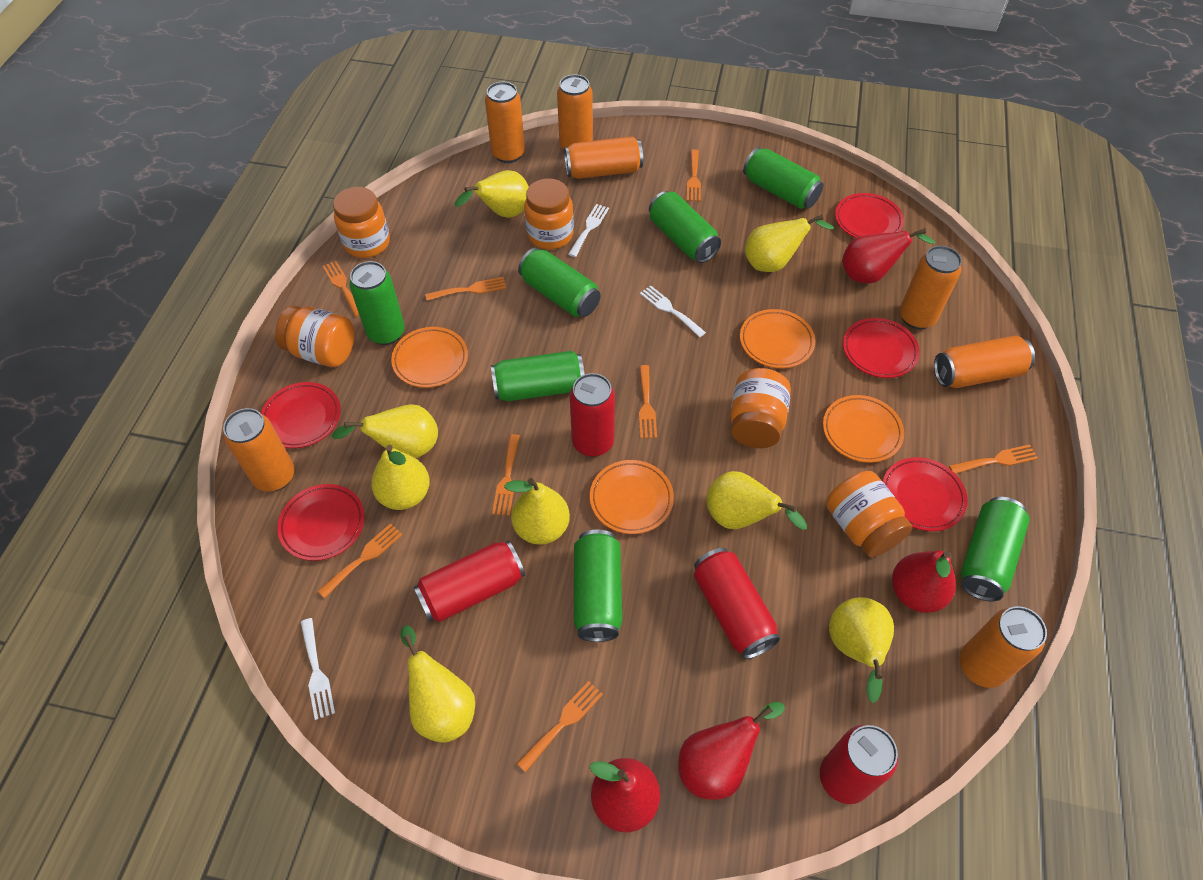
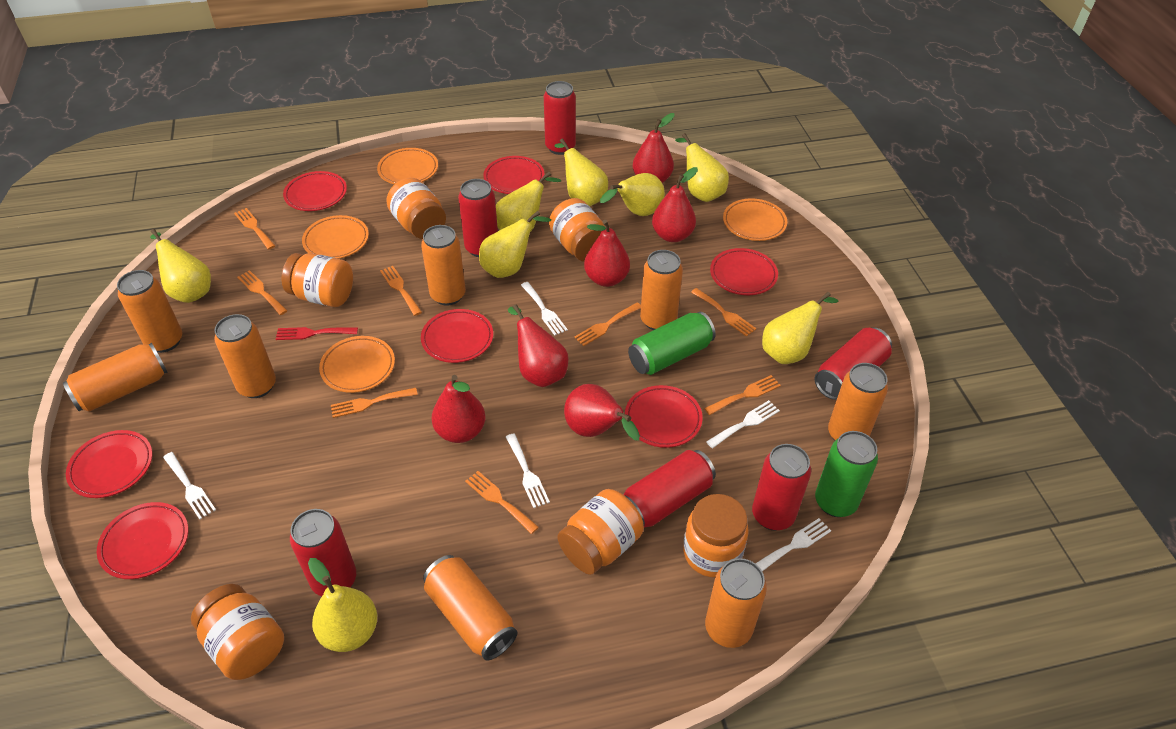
green can: 7 -> 2
orange can: 7 -> 8
orange jar: 5 -> 6
red can: 4 -> 6
red fork: 0 -> 1
red pear: 4 -> 6
red plate: 5 -> 7
white fork: 3 -> 5

